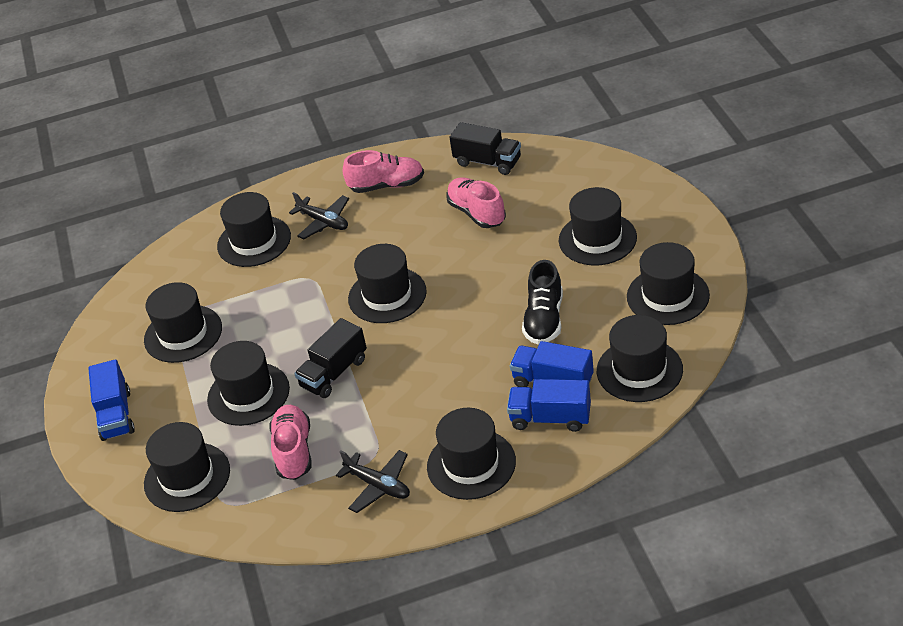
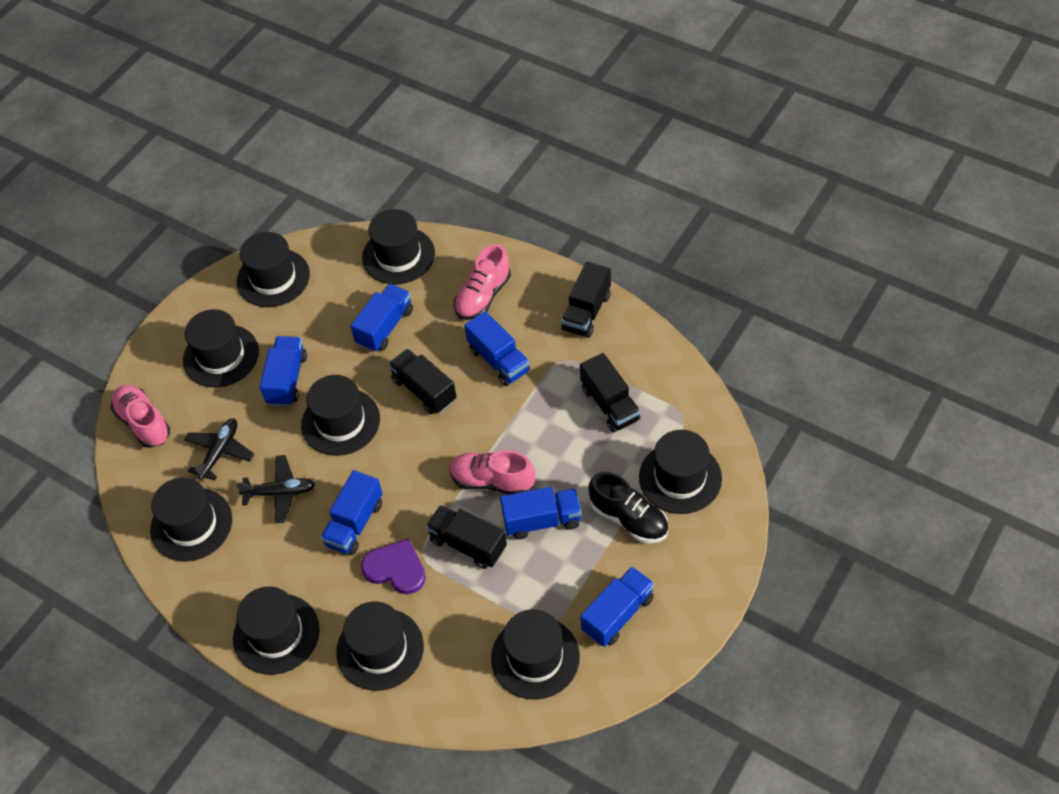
black truck: 2 -> 4
blue truck: 3 -> 6
purple heart: 0 -> 1

